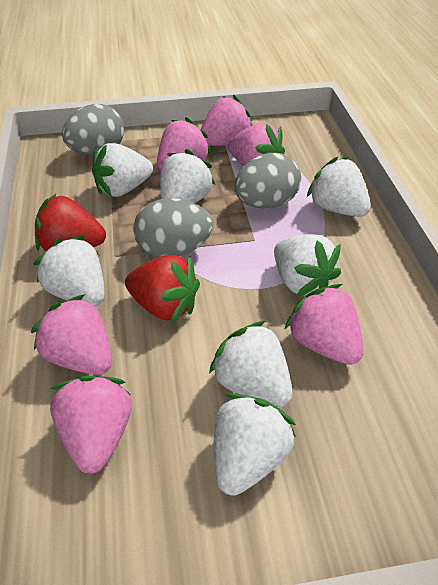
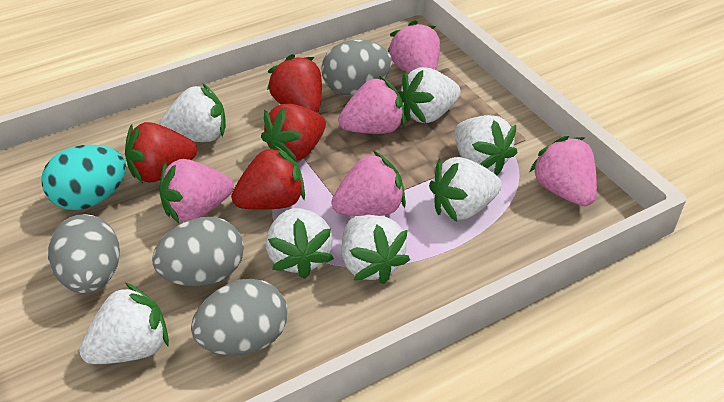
grey egg: 3 -> 4
pink strawberry: 6 -> 5
red strawberry: 2 -> 4
turquoise egg: 0 -> 1

